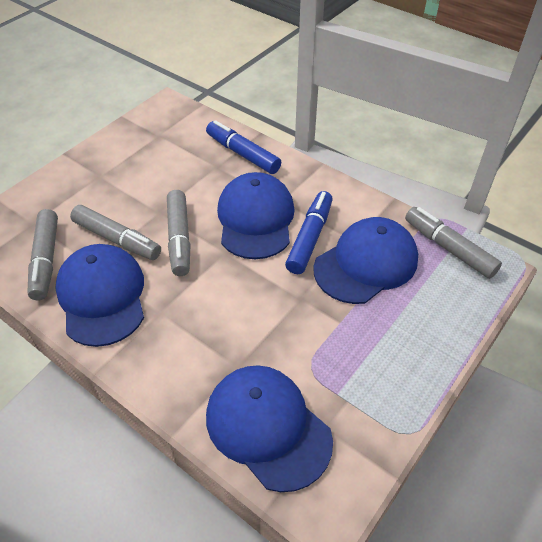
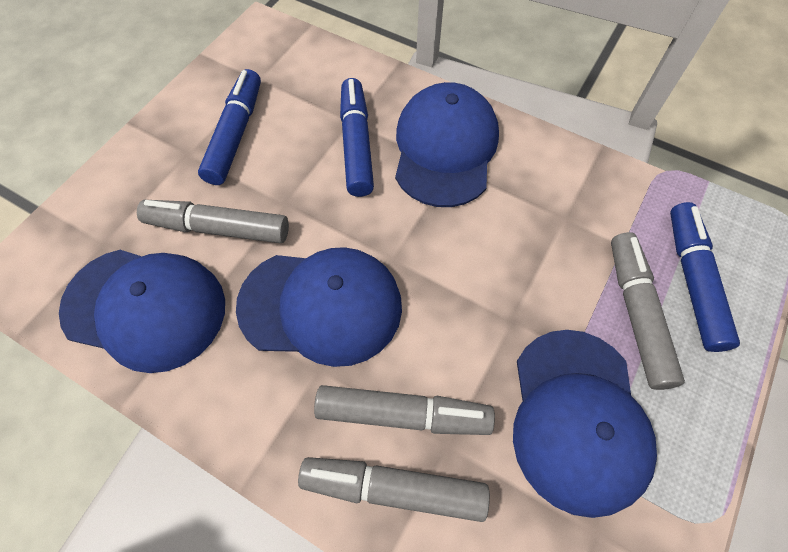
blue marker: 2 -> 3

